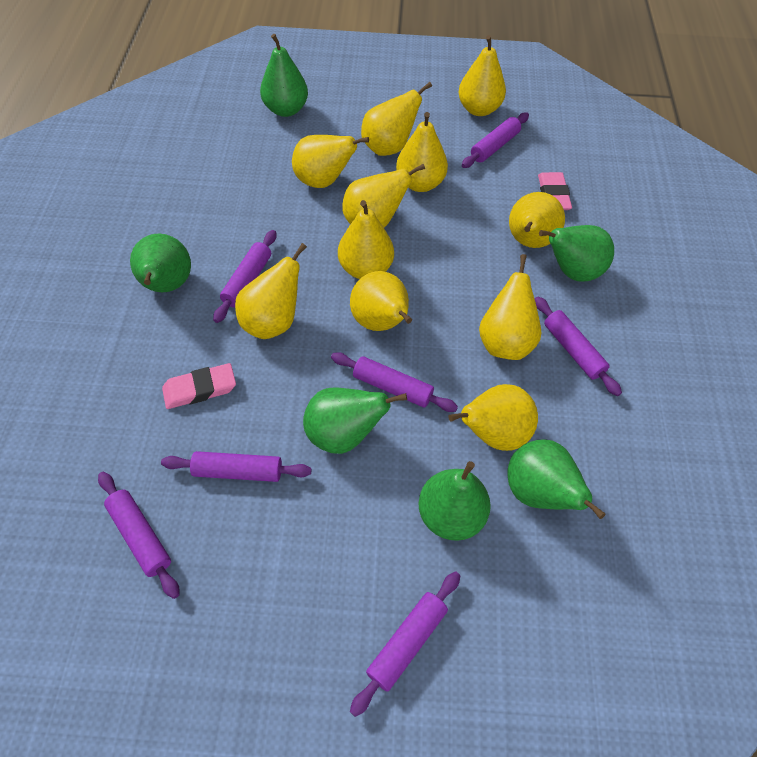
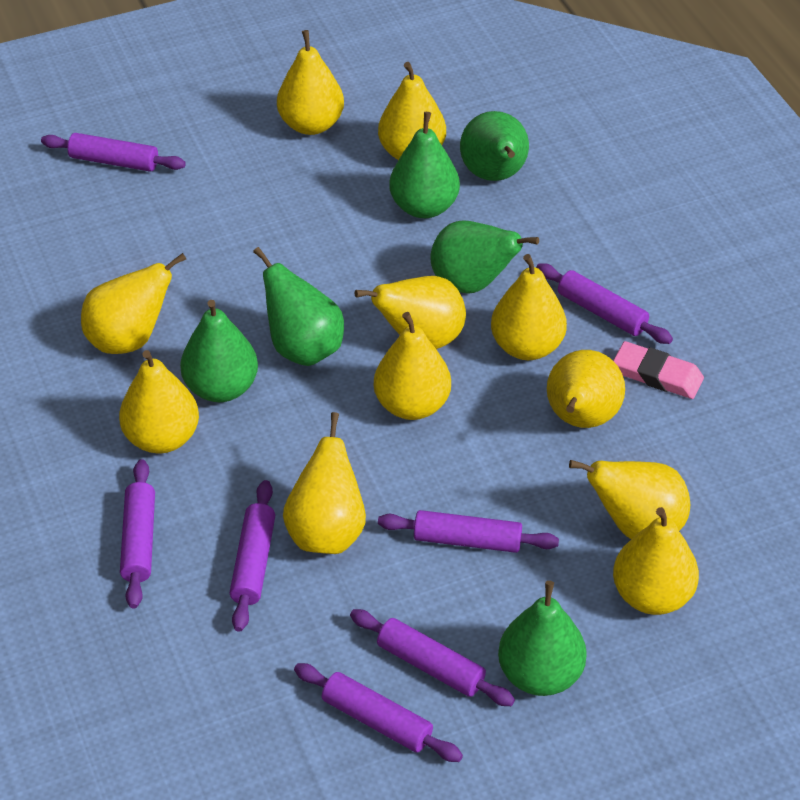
pink eraser: 2 -> 1

